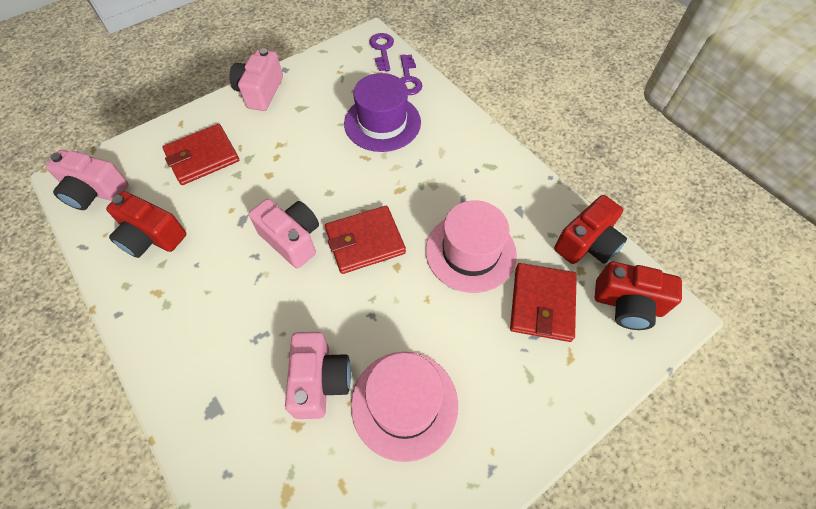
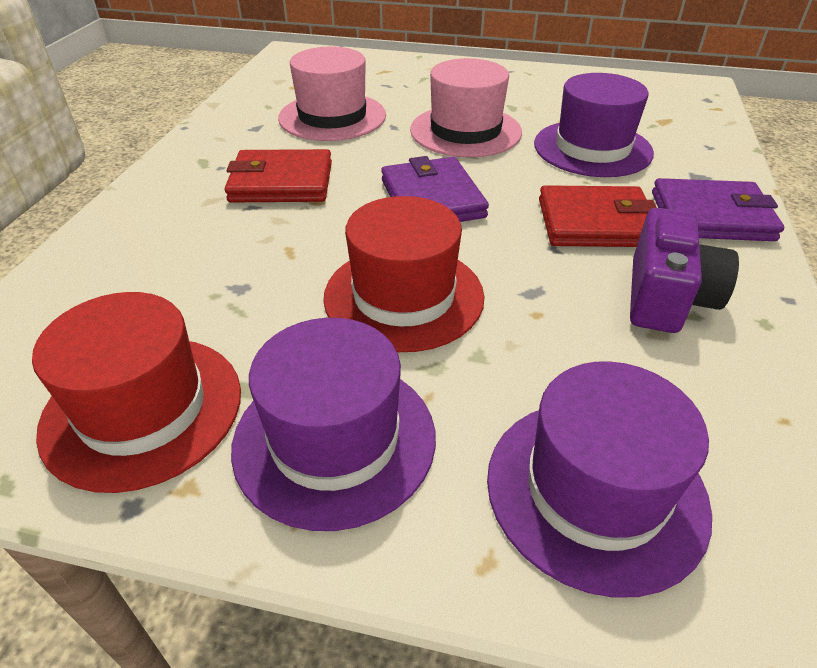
pink camera: 4 -> 0
purple camera: 0 -> 1
purple hat: 1 -> 3
purple key: 2 -> 0
purple wallet: 0 -> 2
red camera: 3 -> 0
red hat: 0 -> 2
red wallet: 3 -> 2

